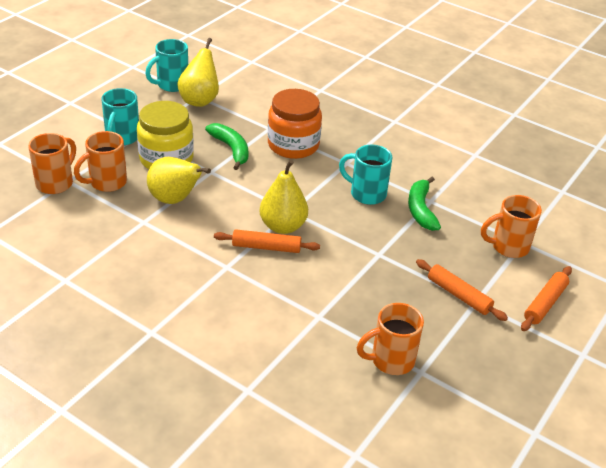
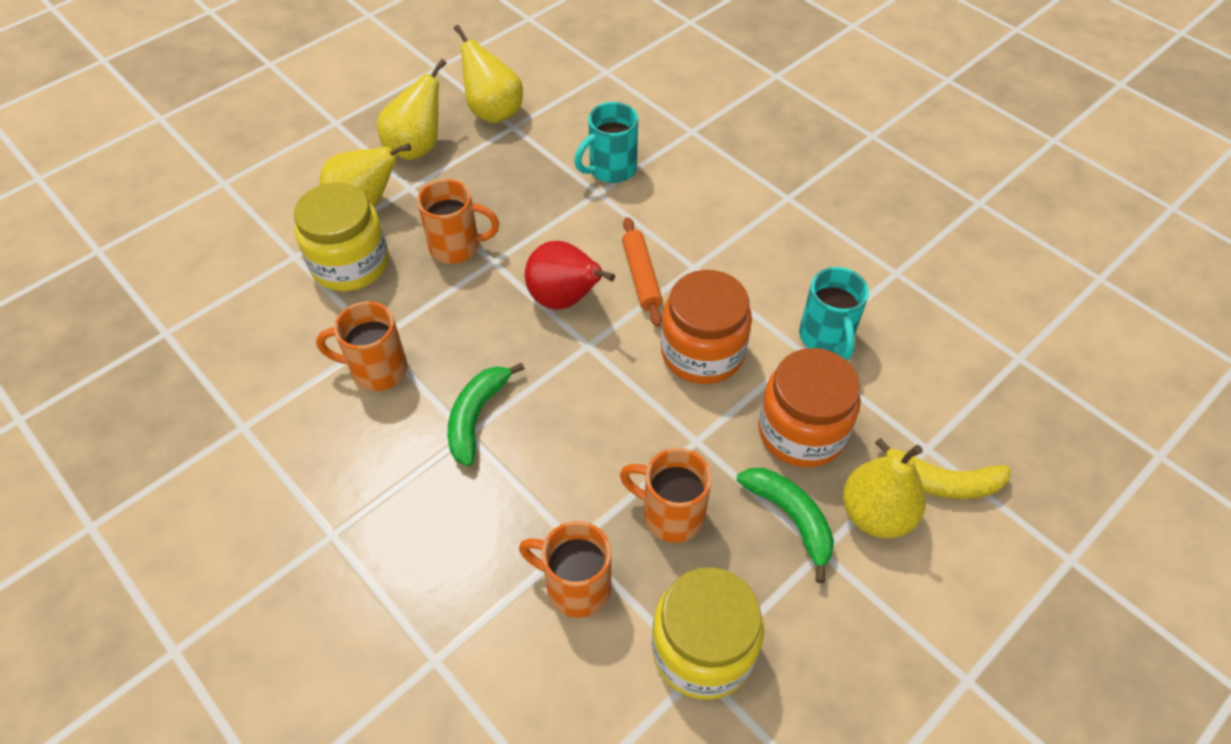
orange jar: 1 -> 2
orange rolling pin: 3 -> 1
red pear: 0 -> 1
turquoise mug: 3 -> 2
yellow banana: 0 -> 1
yellow jar: 1 -> 2
yellow pear: 3 -> 4

